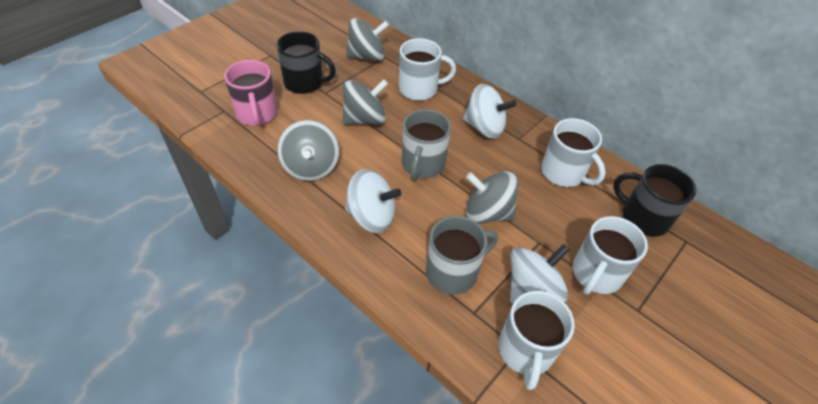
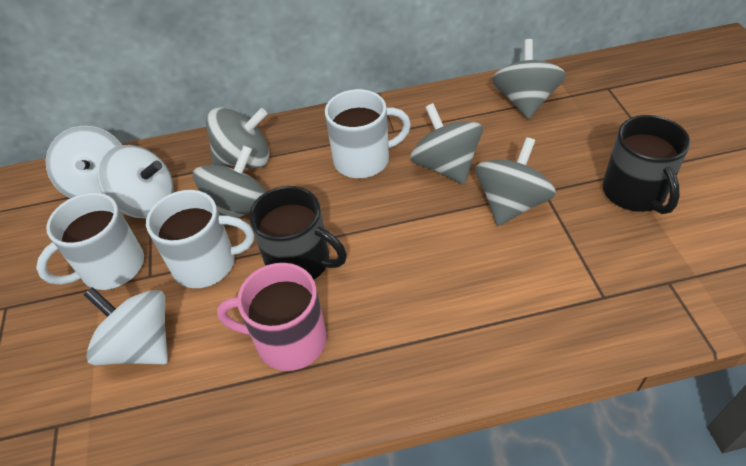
grey mug: 2 -> 0
grey spinning top: 4 -> 5
white mug: 4 -> 3

